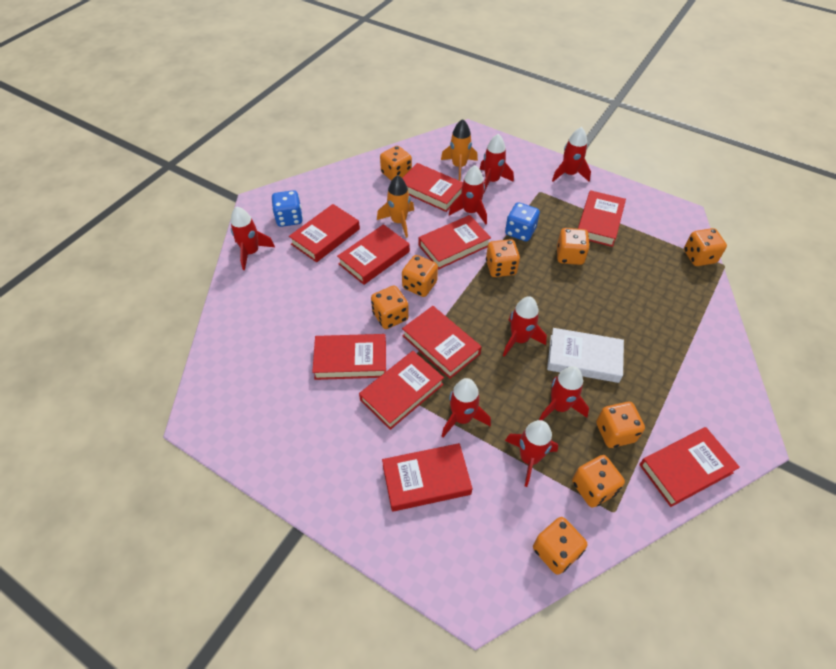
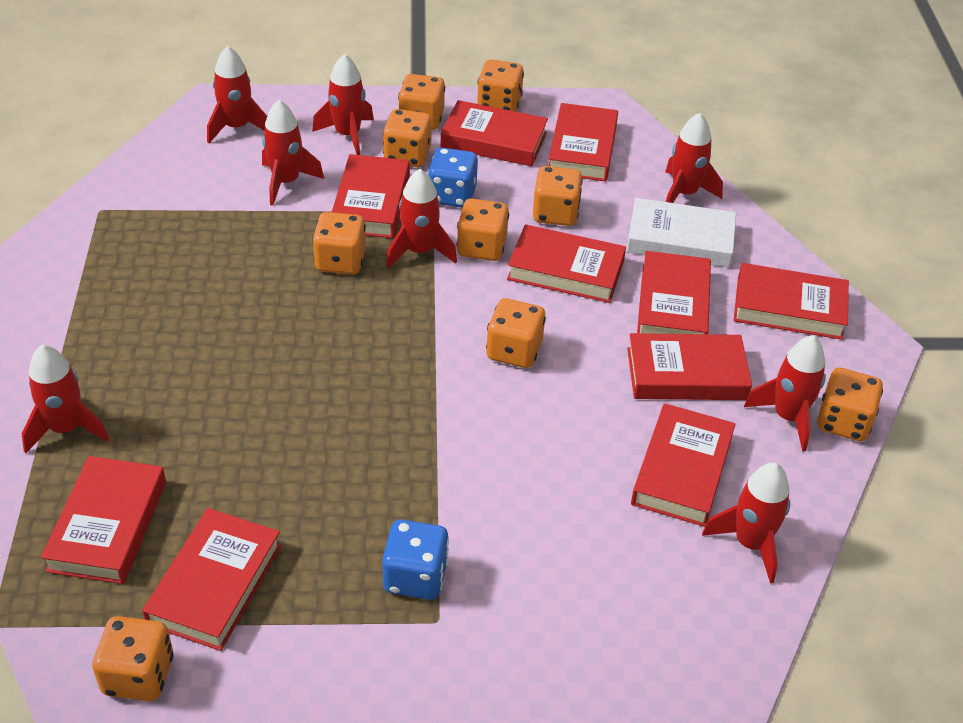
orange rocket: 2 -> 0

